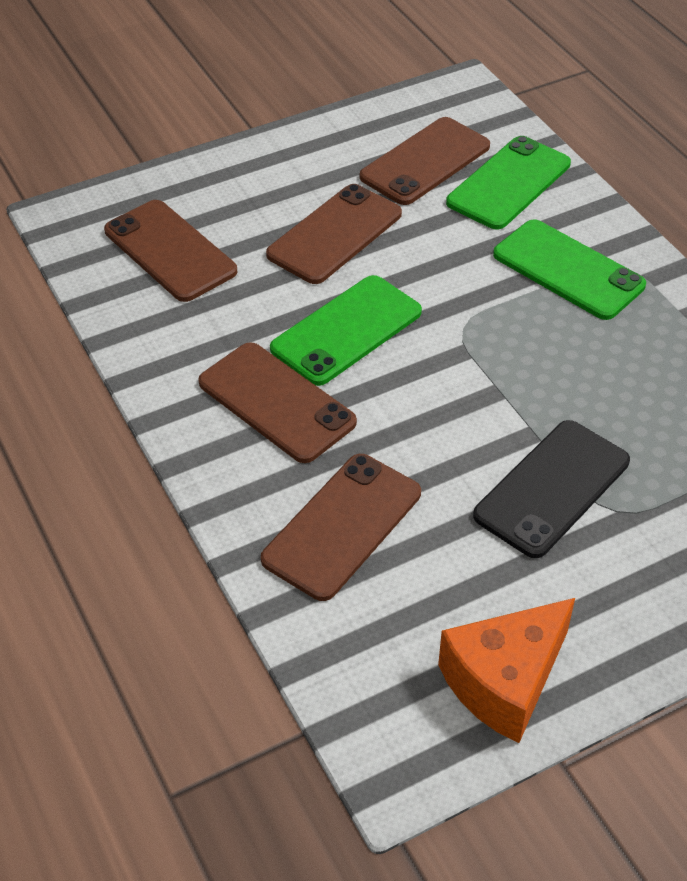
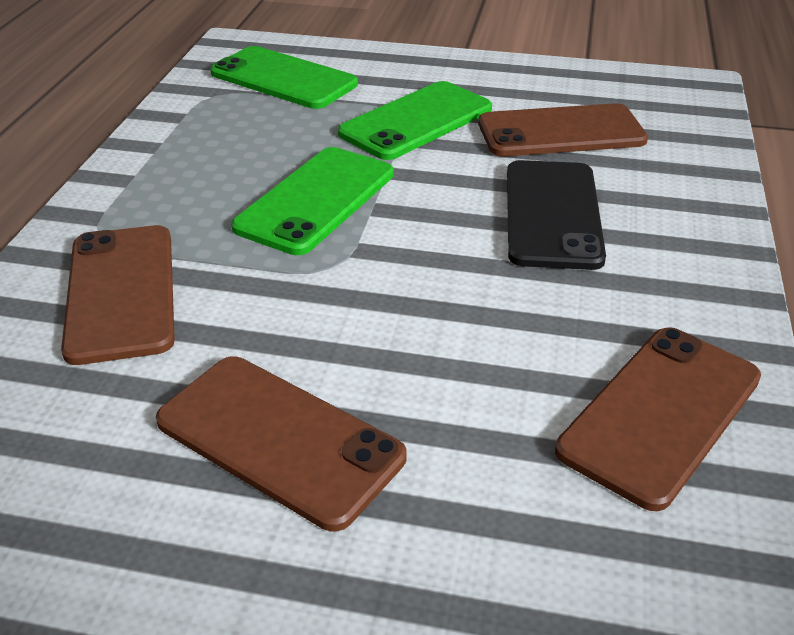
brown phone: 5 -> 4
orange cheese: 1 -> 0

